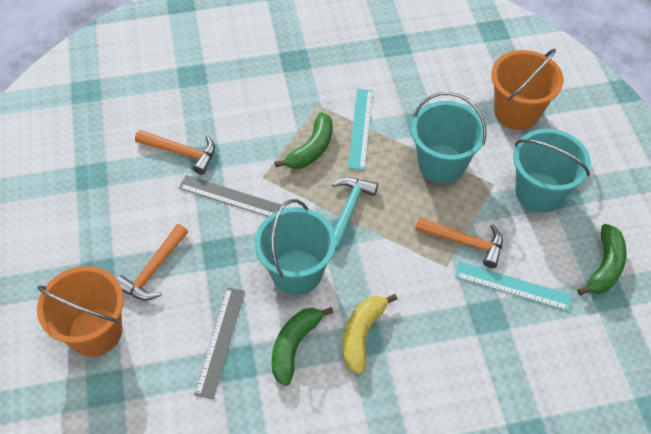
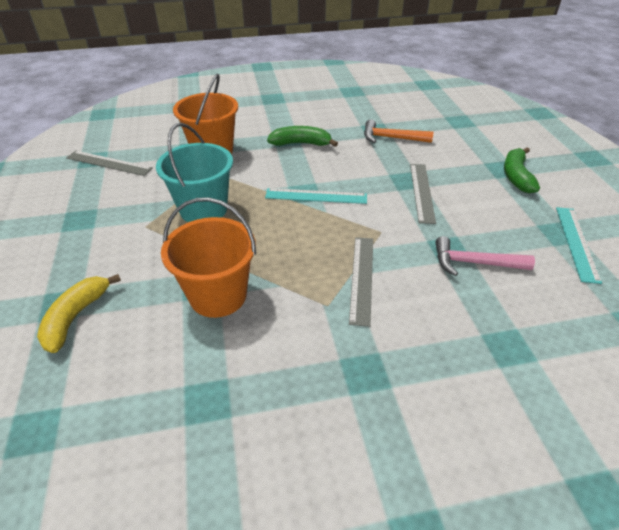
green banana: 3 -> 2
grey ruler: 2 -> 3
orange hammer: 3 -> 1
pink hammer: 0 -> 1
turquoise bucket: 3 -> 1
turquoise hammer: 1 -> 0

